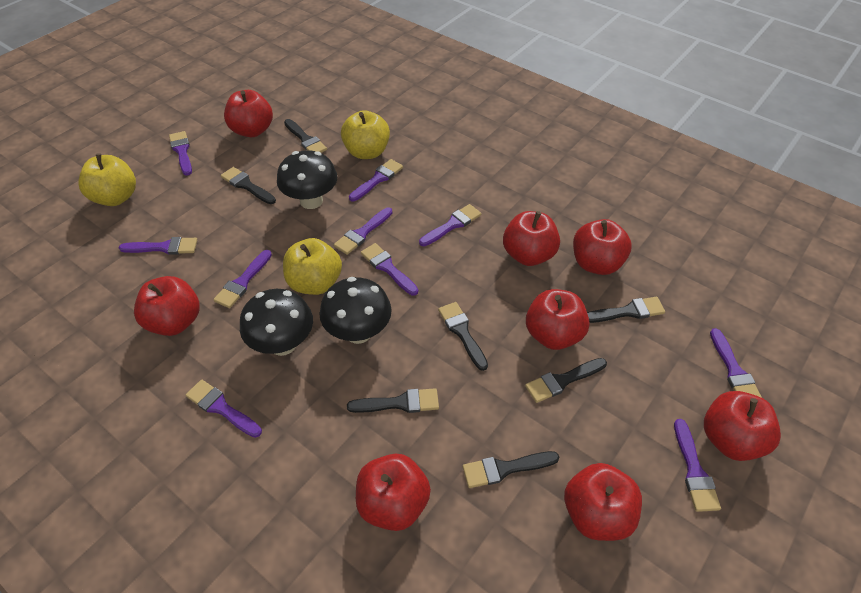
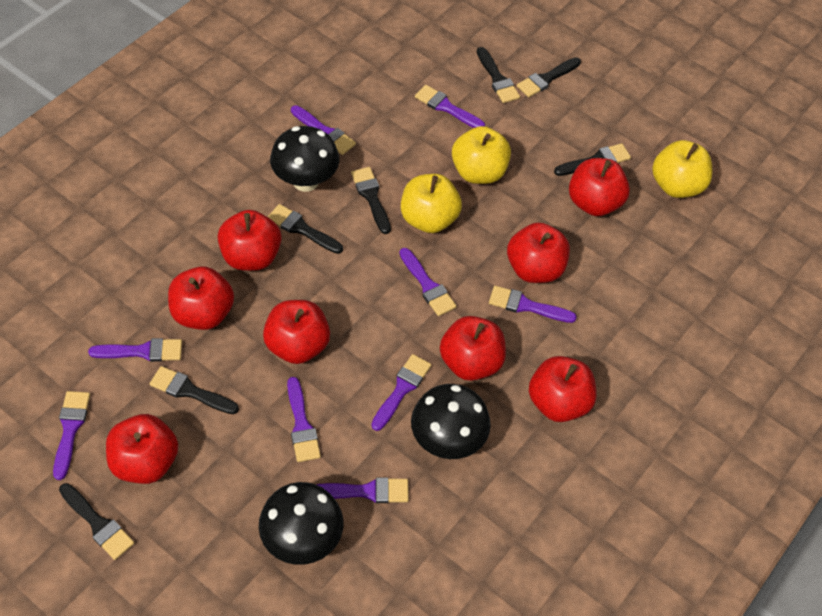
purple brush: 10 -> 9

